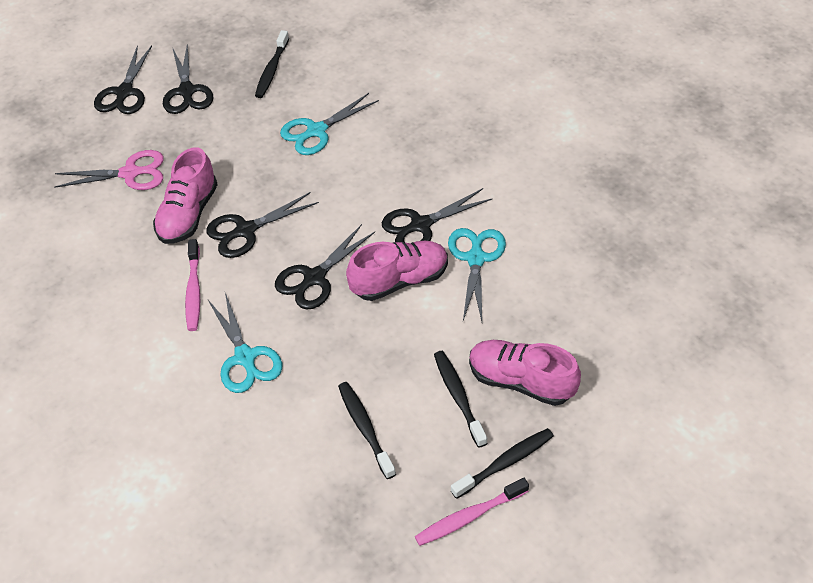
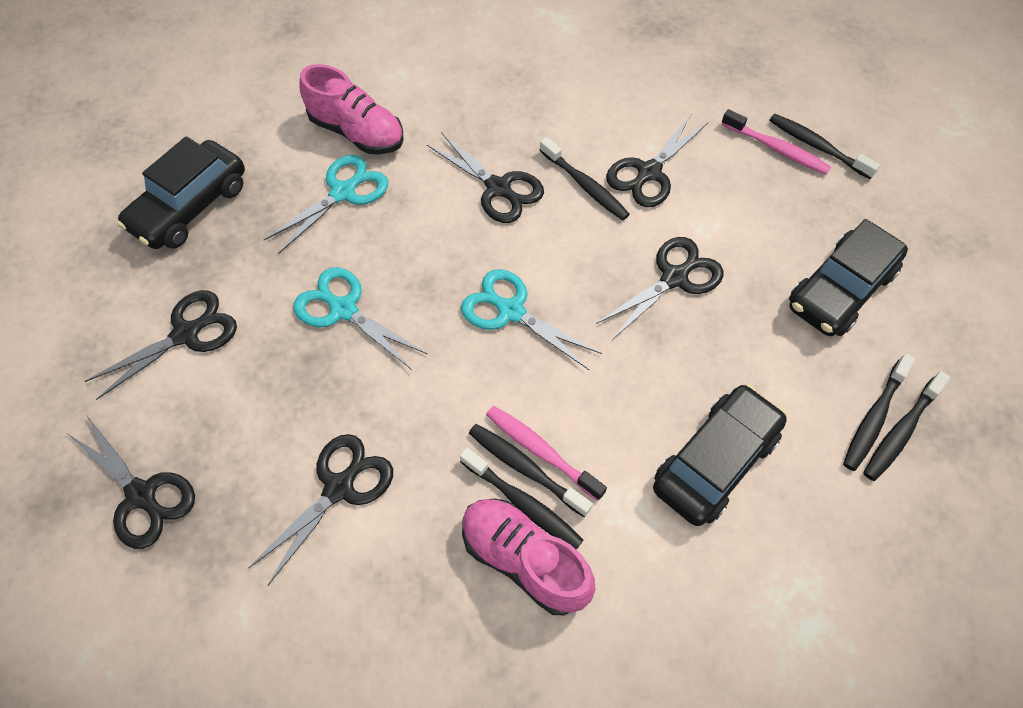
black car: 0 -> 3
black scissors: 5 -> 6
black toothbrush: 4 -> 6
pink scissors: 1 -> 0
pink shoe: 3 -> 2

